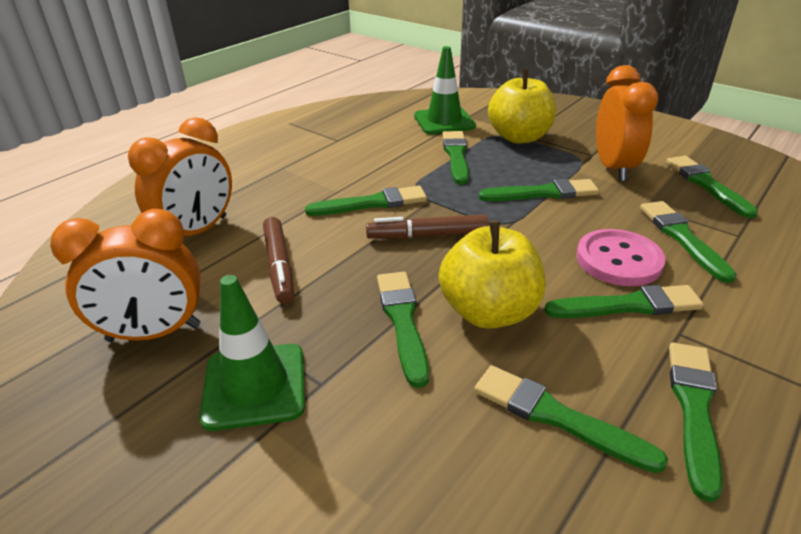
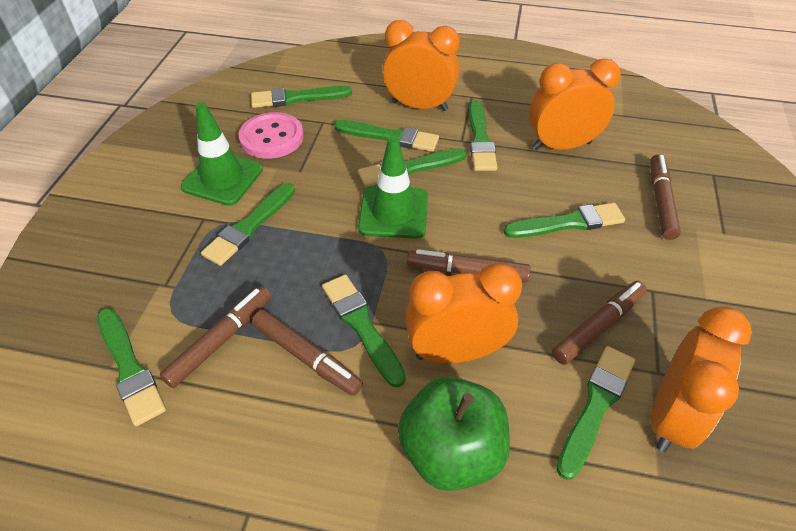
brown marker: 2 -> 5
green apple: 0 -> 1
orange clock: 3 -> 4
yellow apple: 2 -> 0

